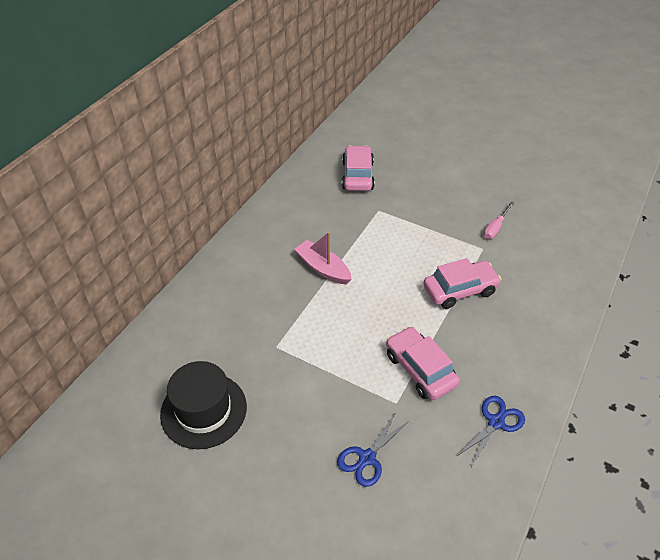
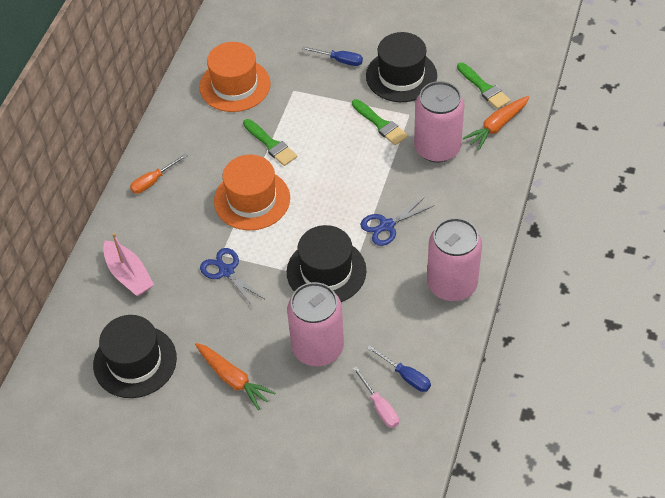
black hat: 1 -> 3
blue screwdriver: 0 -> 2
green brush: 0 -> 3
orange carrot: 0 -> 2
orange hat: 0 -> 2
orange screwdriver: 0 -> 1
pink can: 0 -> 3
pink car: 3 -> 0

